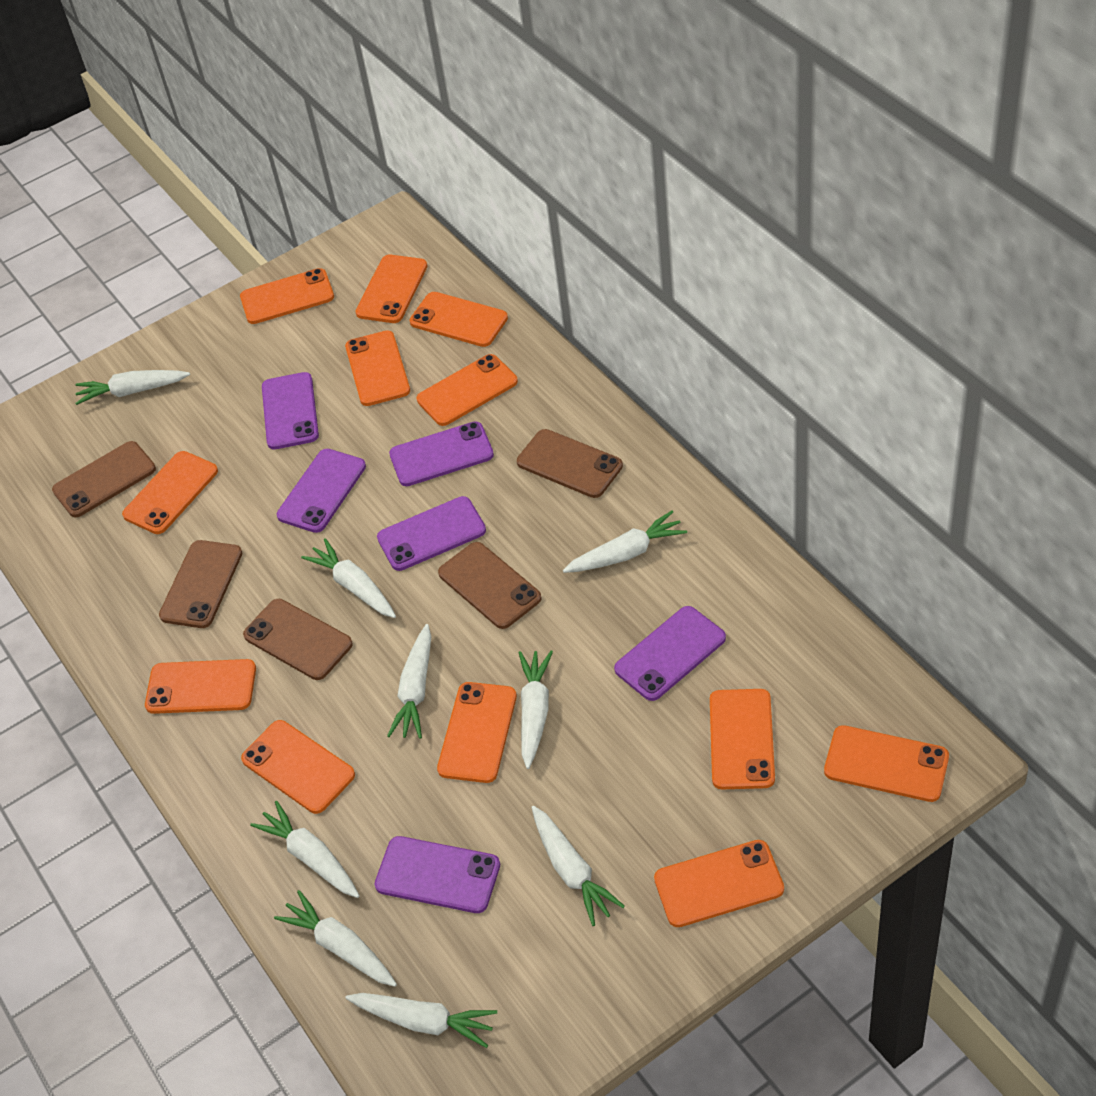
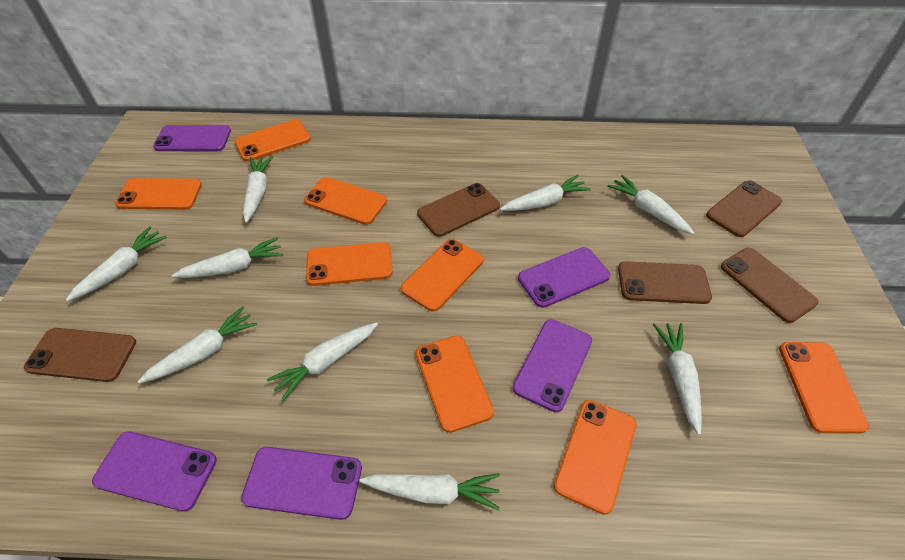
orange phone: 12 -> 8
purple phone: 6 -> 5

